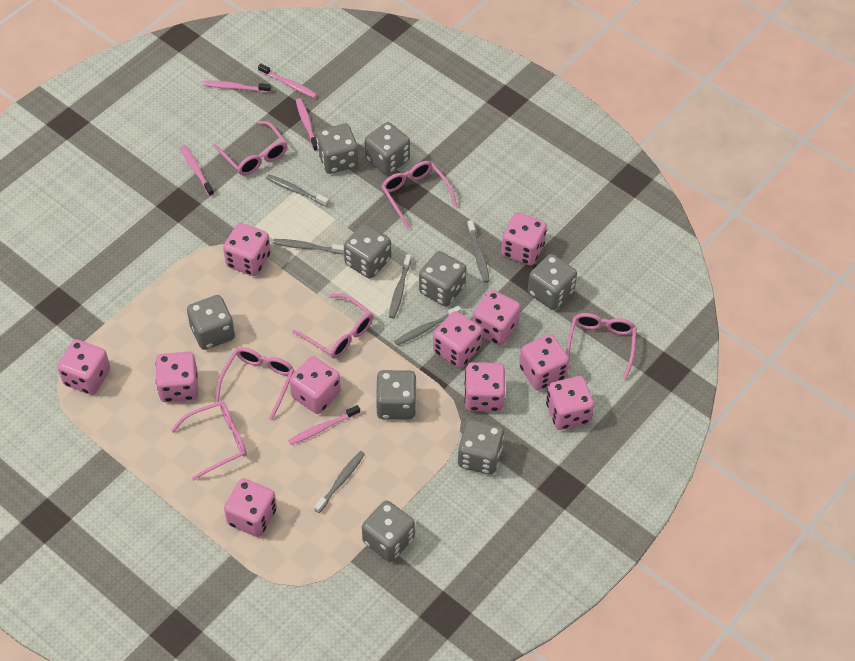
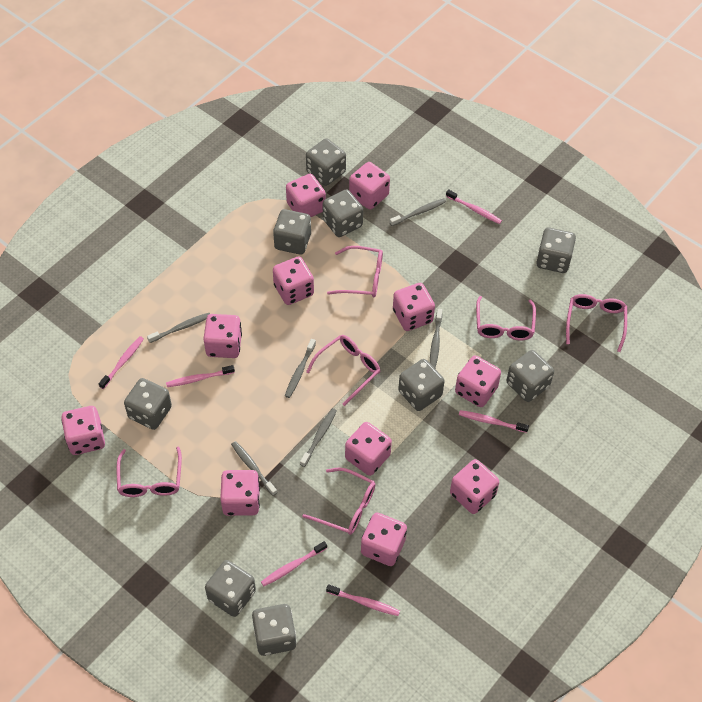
pink toothbrush: 5 -> 6

